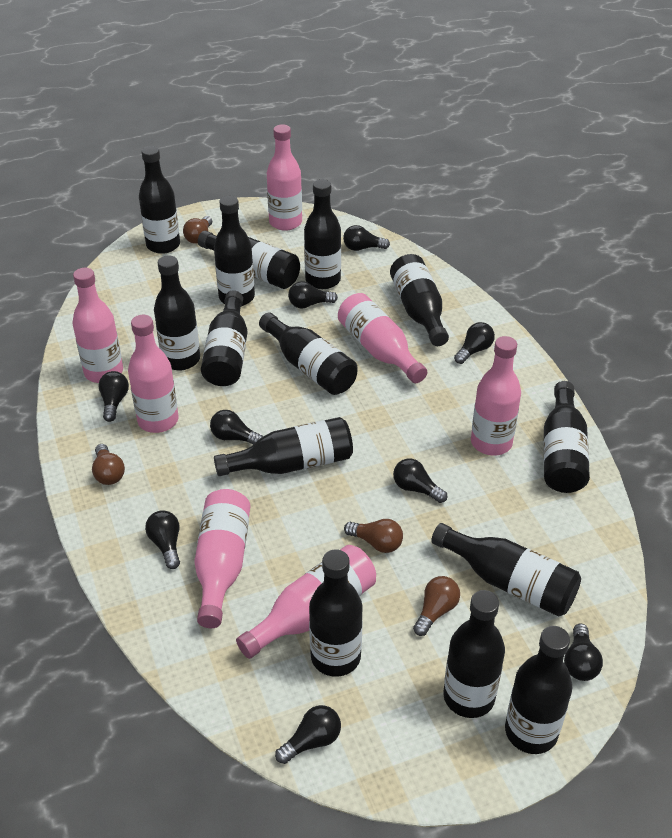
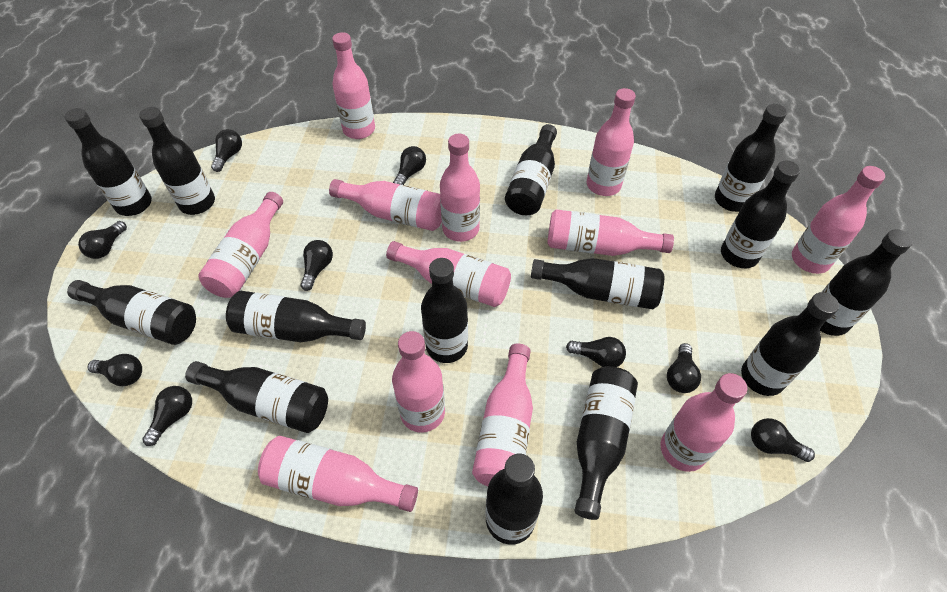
brown light bulb: 4 -> 0
pink bottle: 7 -> 12

